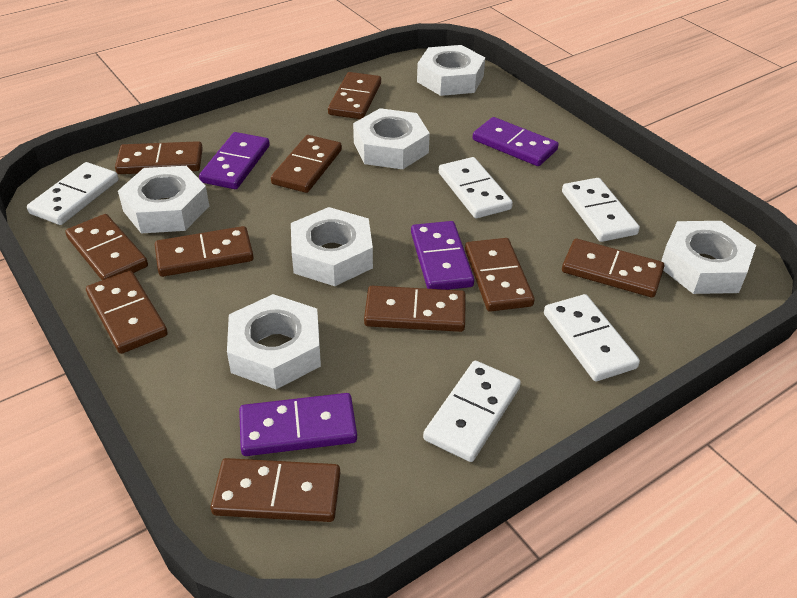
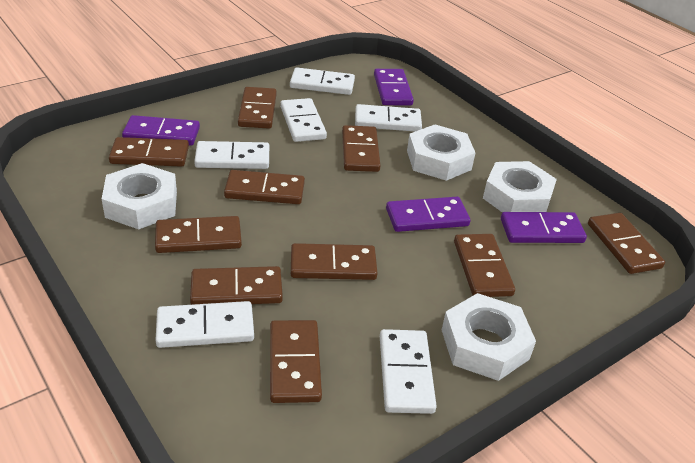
white domino: 5 -> 6
white nut: 6 -> 4

